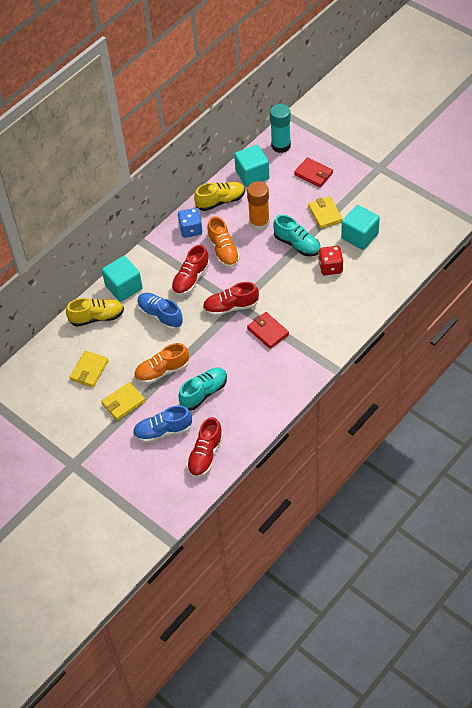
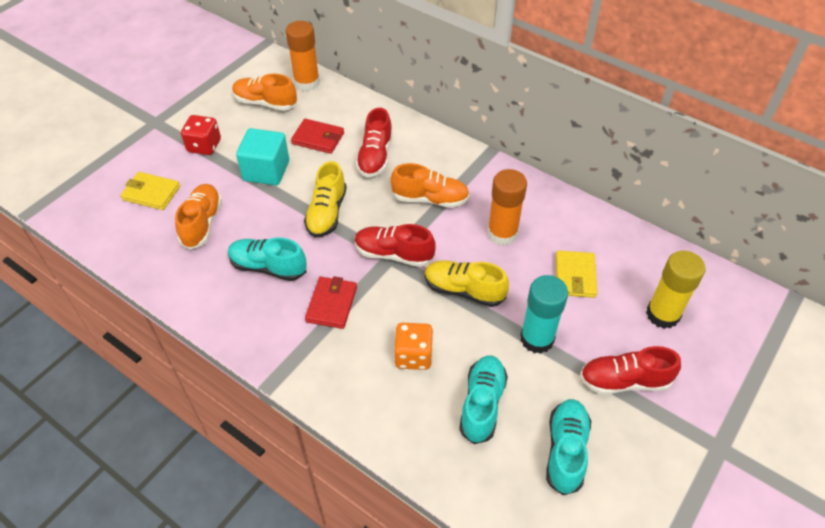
blue dice: 1 -> 0
blue shoe: 2 -> 0
orange dice: 0 -> 1
orange glue stick: 1 -> 2
orange shoe: 2 -> 3
turquoise cube: 3 -> 1
turquoise shoe: 2 -> 3
yellow glue stick: 0 -> 1
yellow wallet: 3 -> 2

